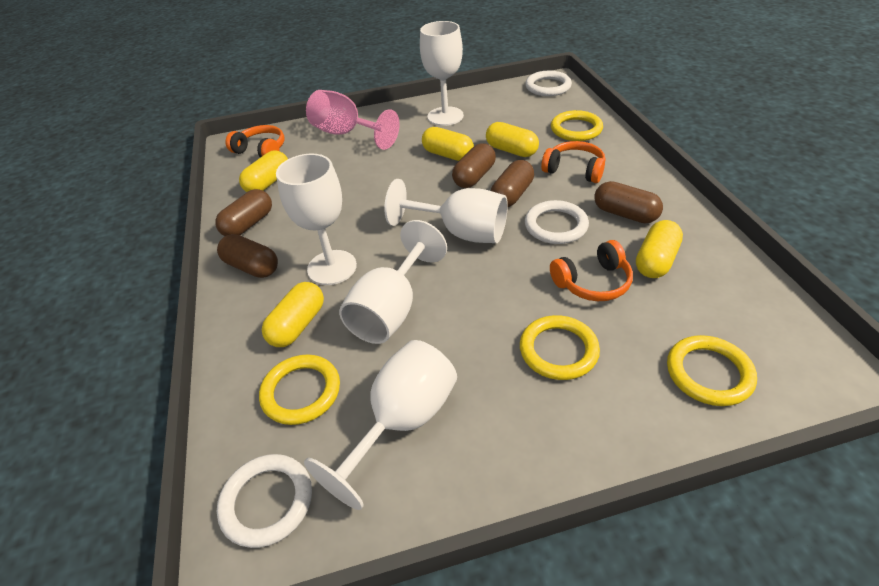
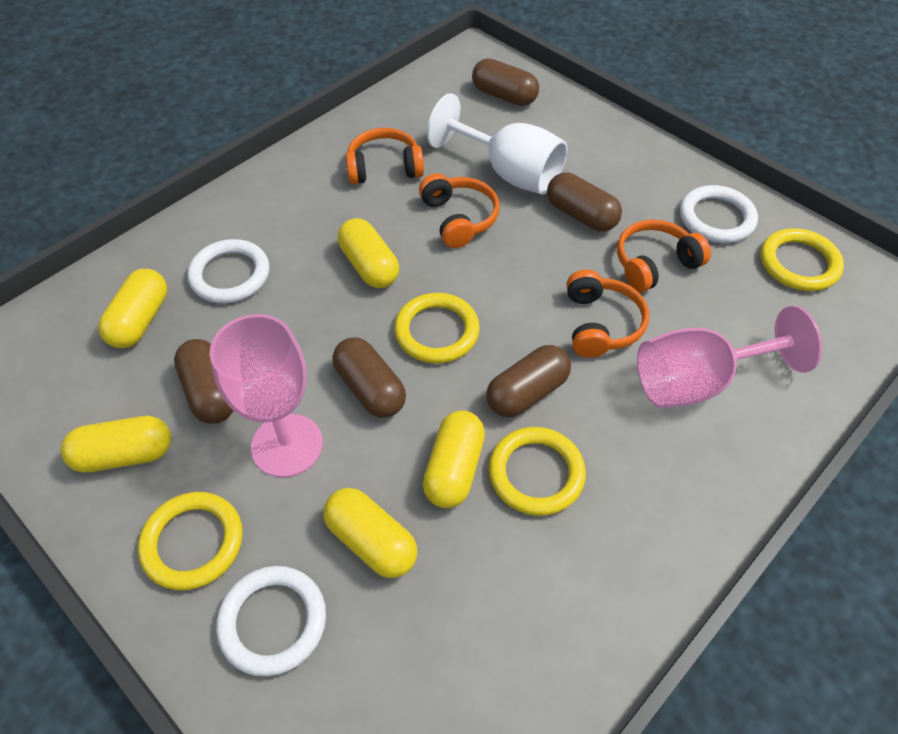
orange headphones: 3 -> 4
pink goblet: 1 -> 2
white goblet: 5 -> 1

